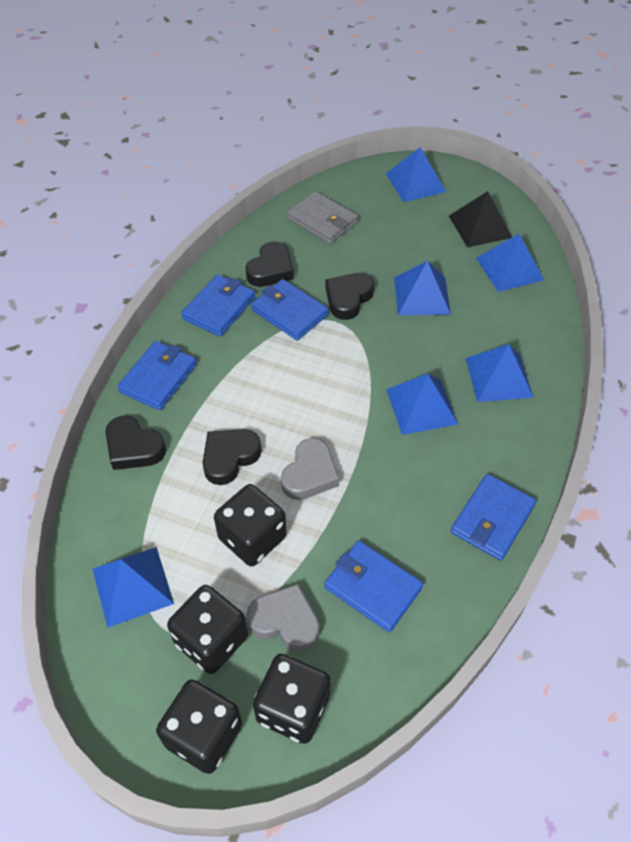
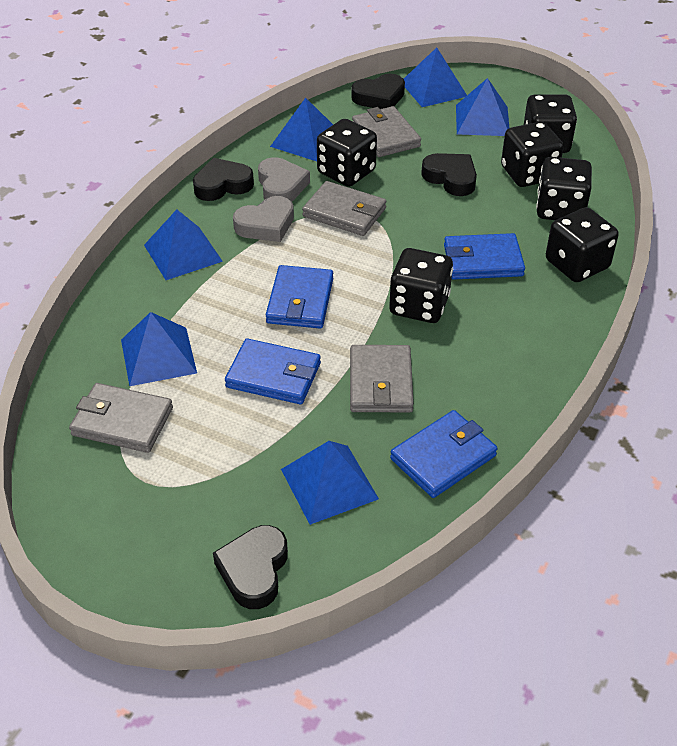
black dice: 4 -> 6
black pyramid: 1 -> 0
blue wallet: 5 -> 4
grey wallet: 1 -> 4

